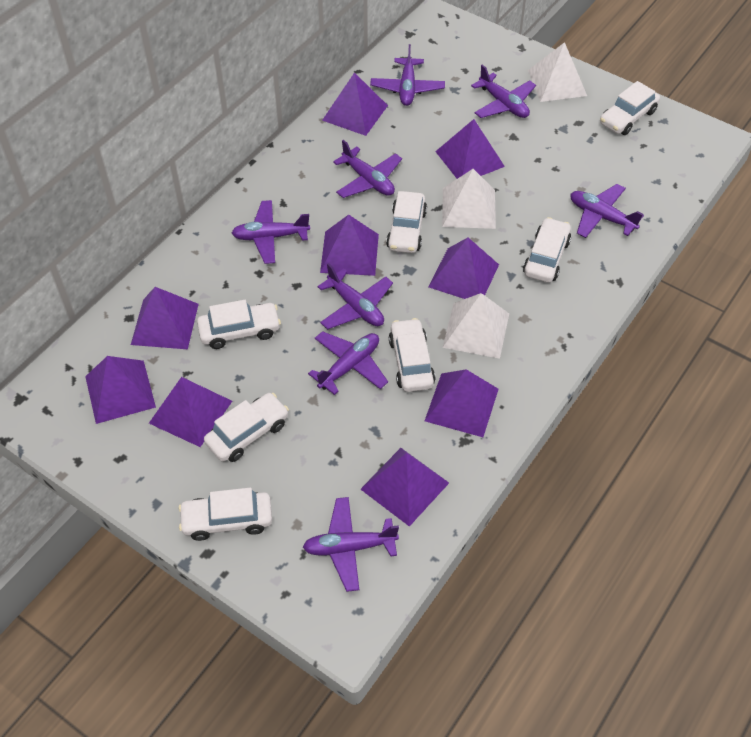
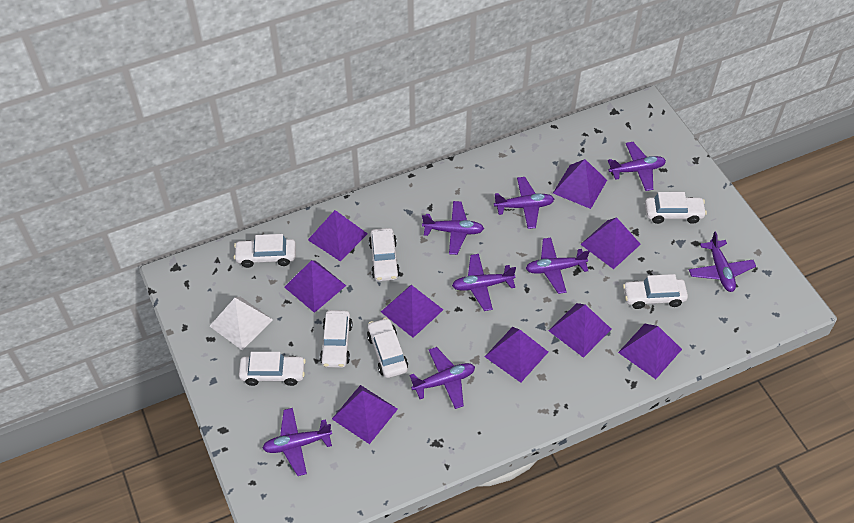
white pyramid: 3 -> 1

